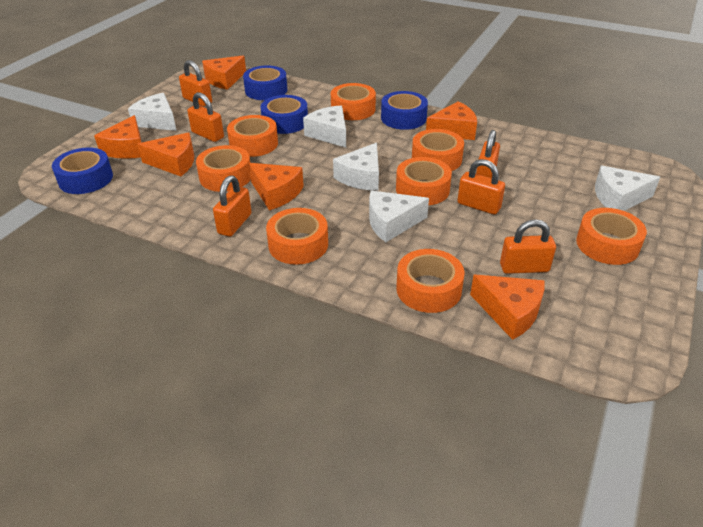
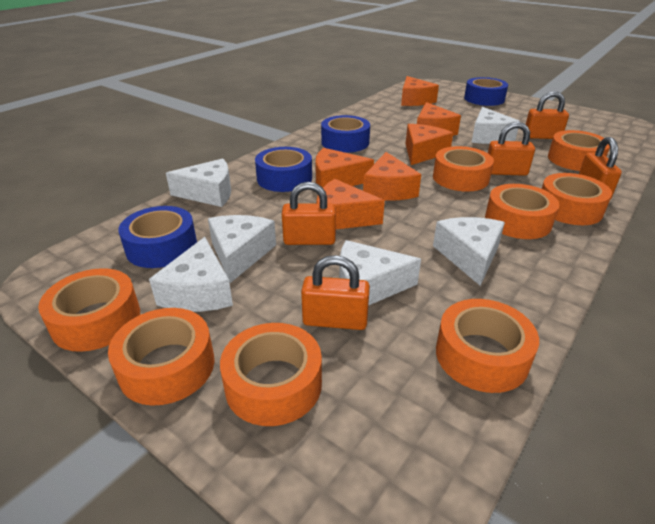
orange padlock: 6 -> 5
white cheese: 5 -> 6

